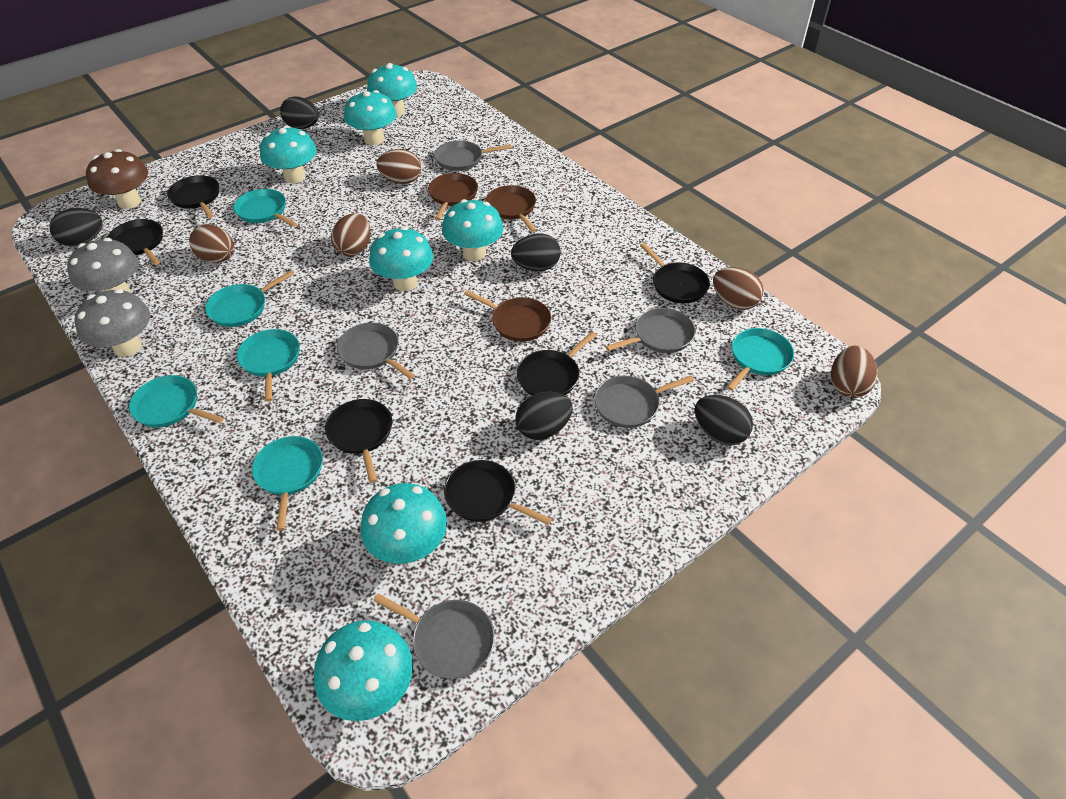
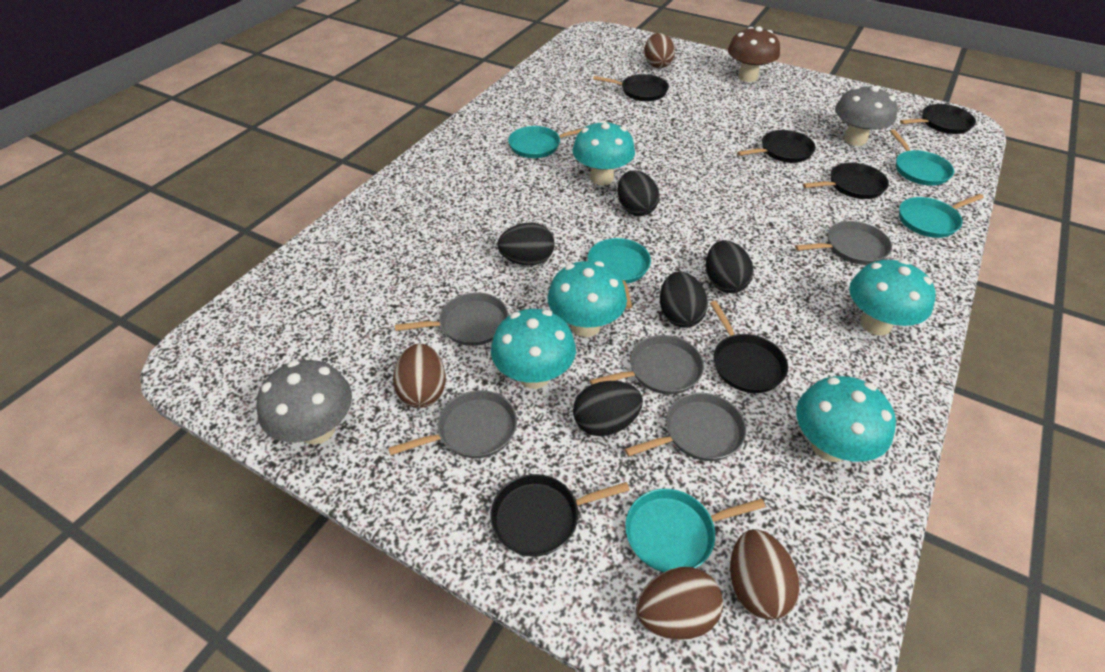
brown egg: 5 -> 4
brown pan: 3 -> 0
turquoise mushroom: 7 -> 5
turquoise pan: 6 -> 5

